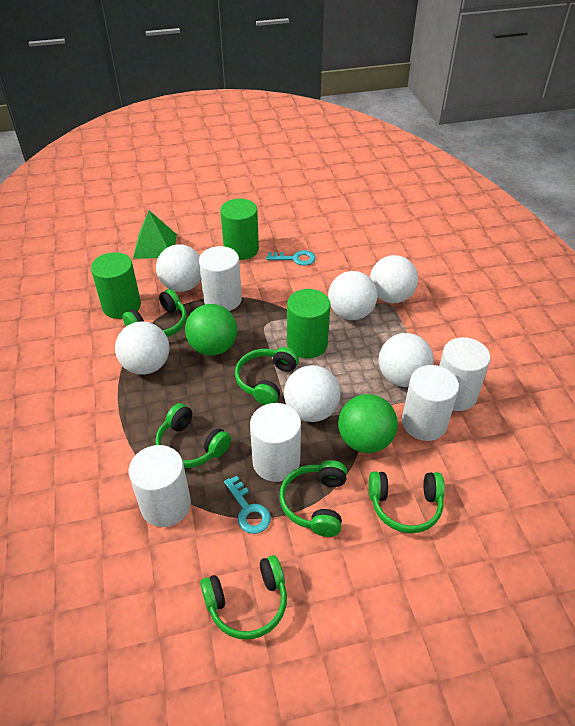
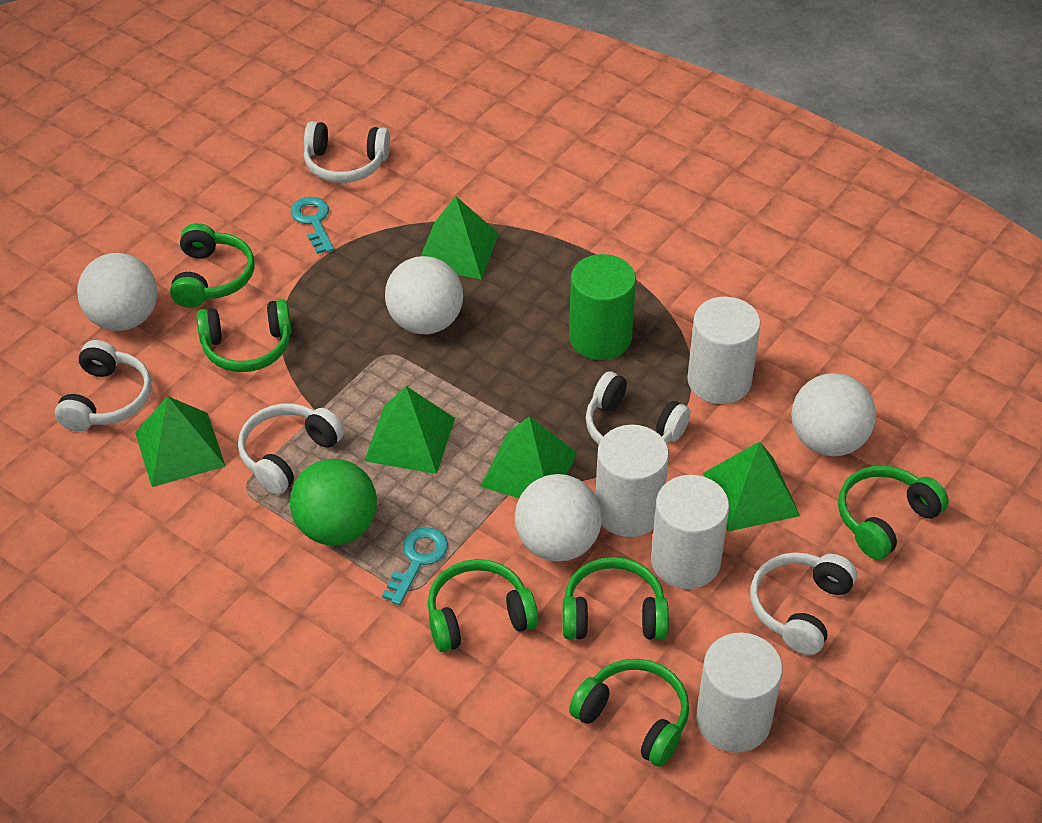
green ball: 2 -> 1
green cylinder: 3 -> 1
green pyramid: 1 -> 5
white ball: 6 -> 4
white cylinder: 5 -> 4
white headphones: 0 -> 5

